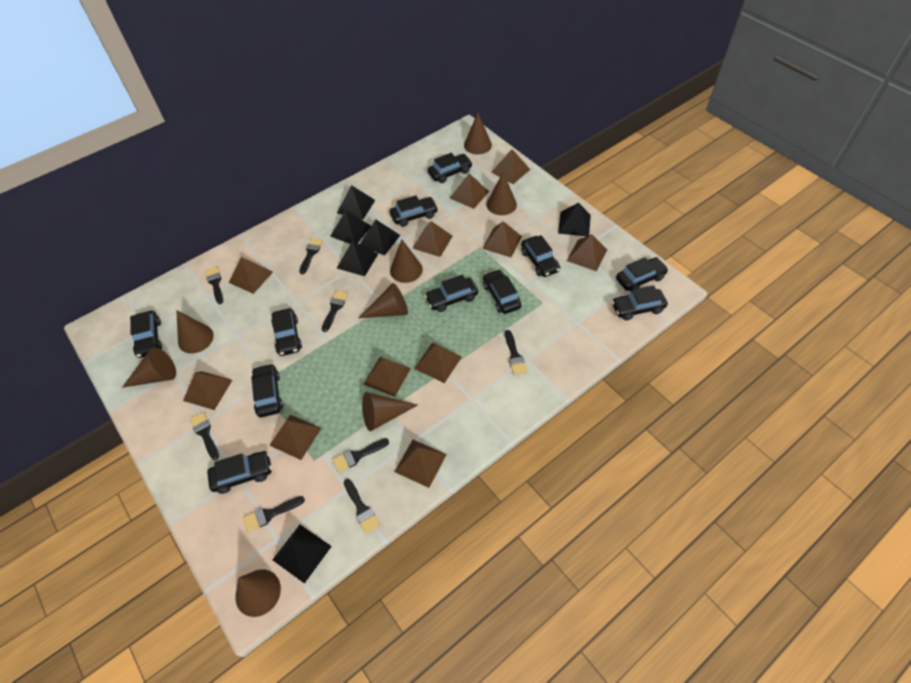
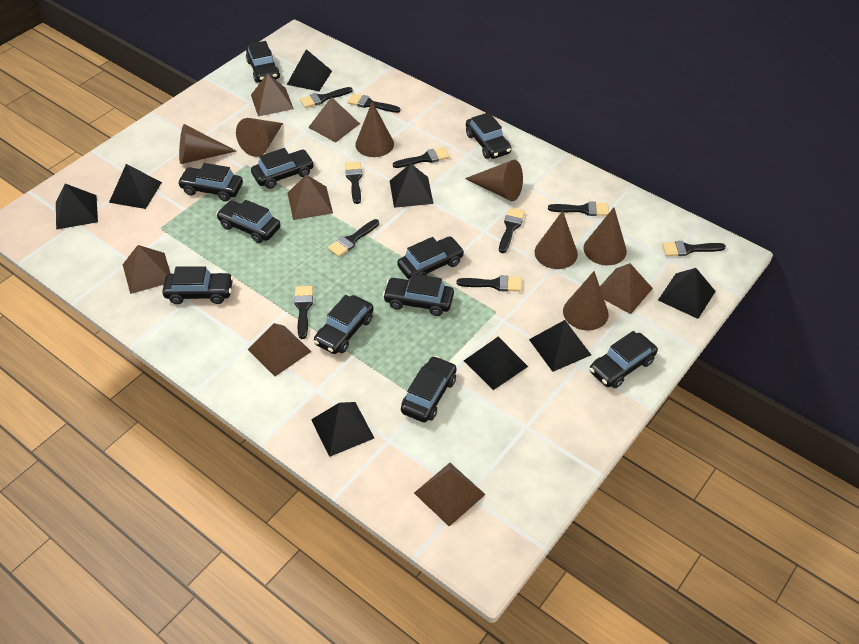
black brush: 8 -> 10
black pyramid: 6 -> 8
brown cone: 8 -> 7
brown pyramid: 11 -> 7

